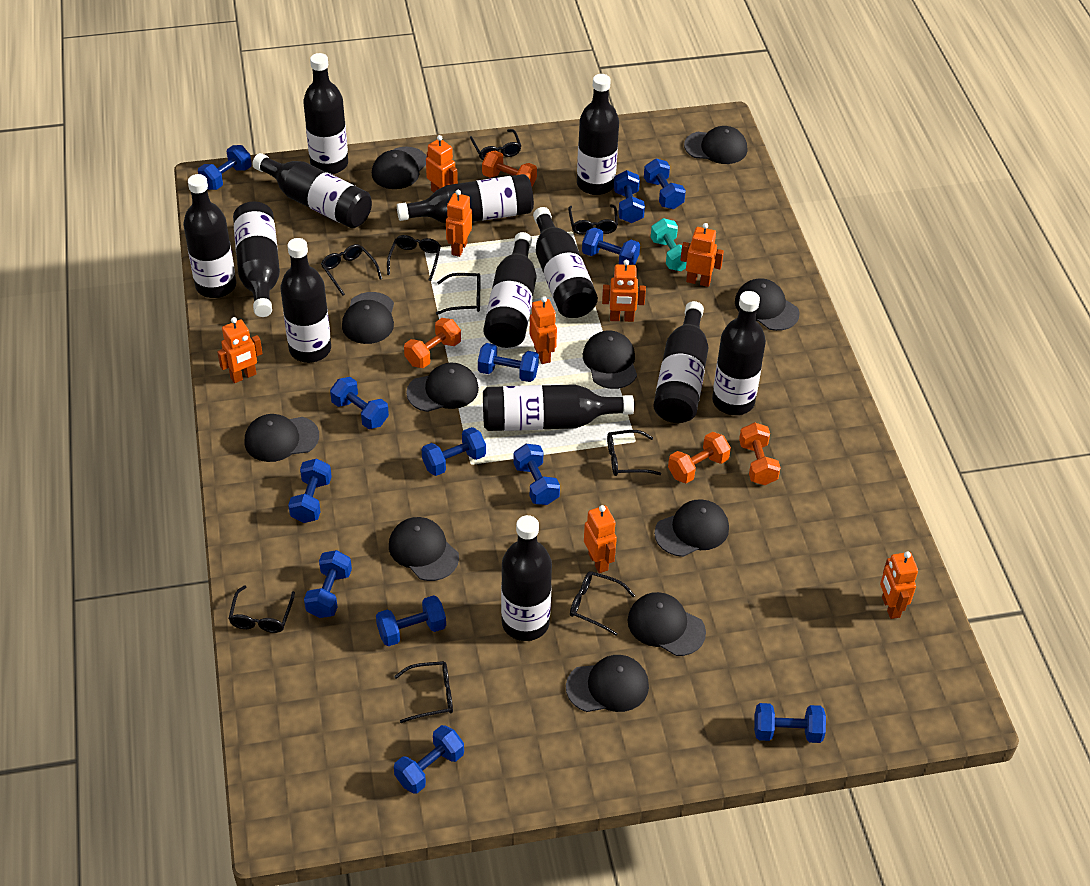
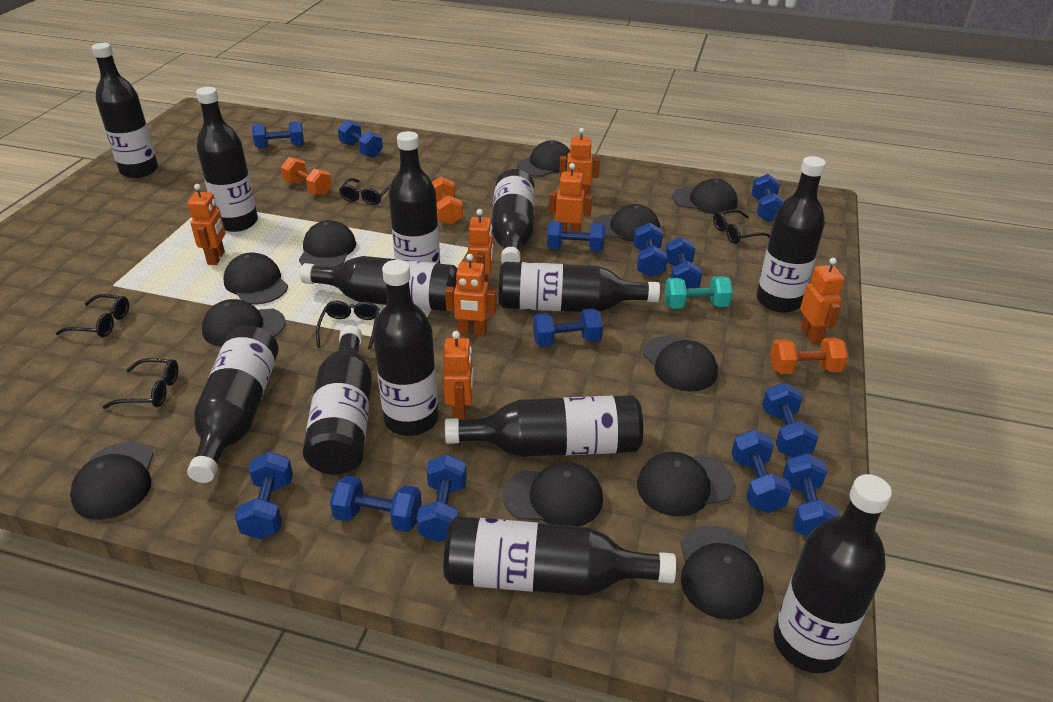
black glasses: 9 -> 5
orange dumbbell: 4 -> 3
orange robot: 8 -> 7

